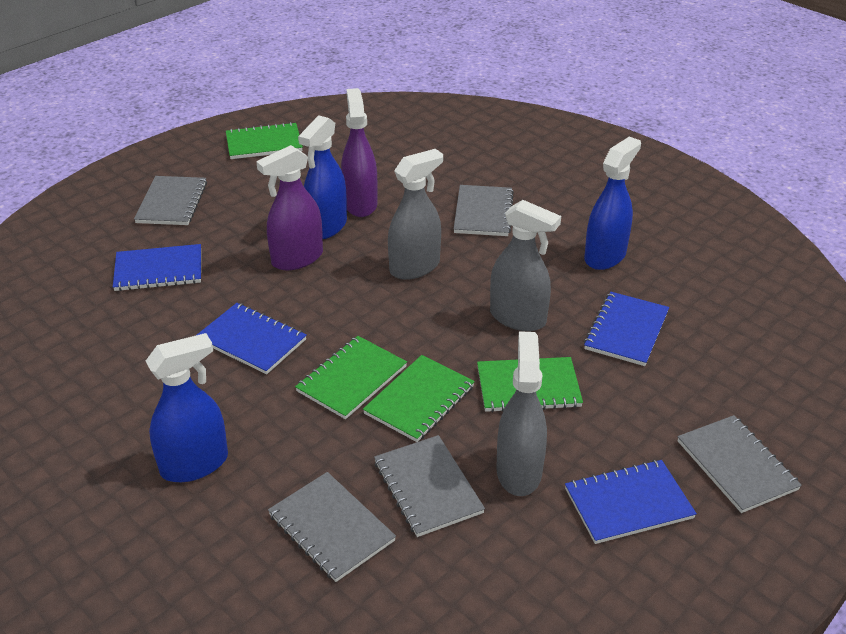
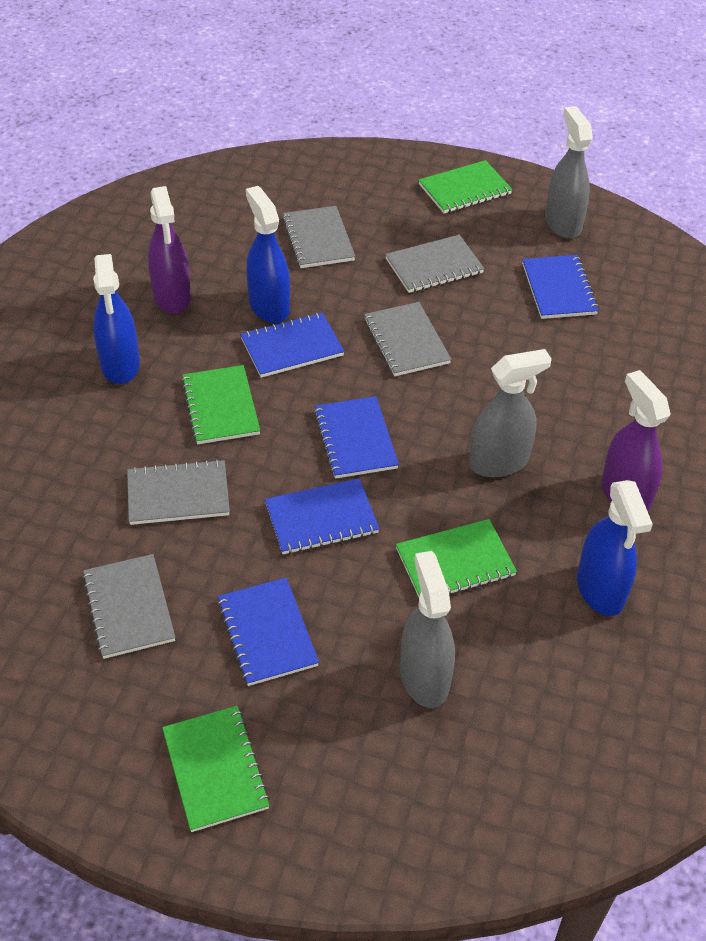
blue notebook: 4 -> 5

